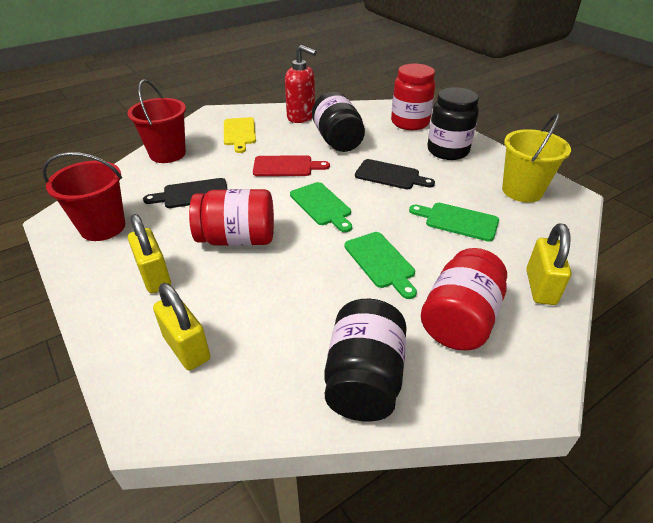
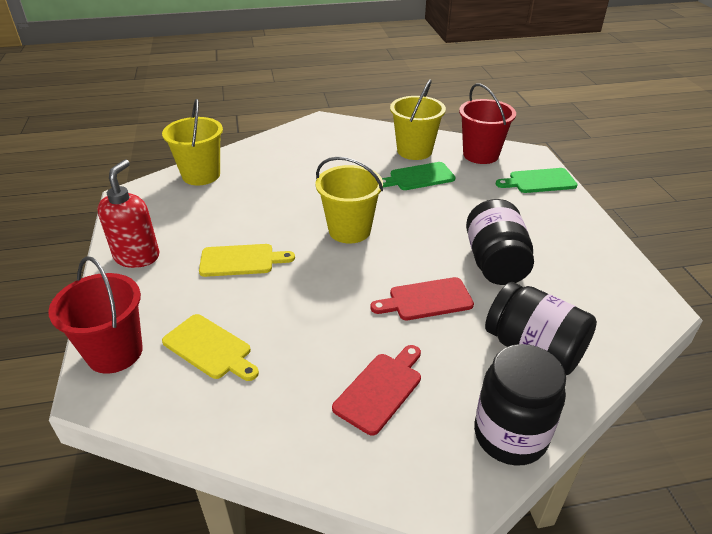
black cutting board: 2 -> 0
green cutting board: 3 -> 2
red cutting board: 1 -> 2
red jar: 3 -> 0
yellow bucket: 1 -> 3
yellow cutting board: 1 -> 2
yellow padlock: 3 -> 0

